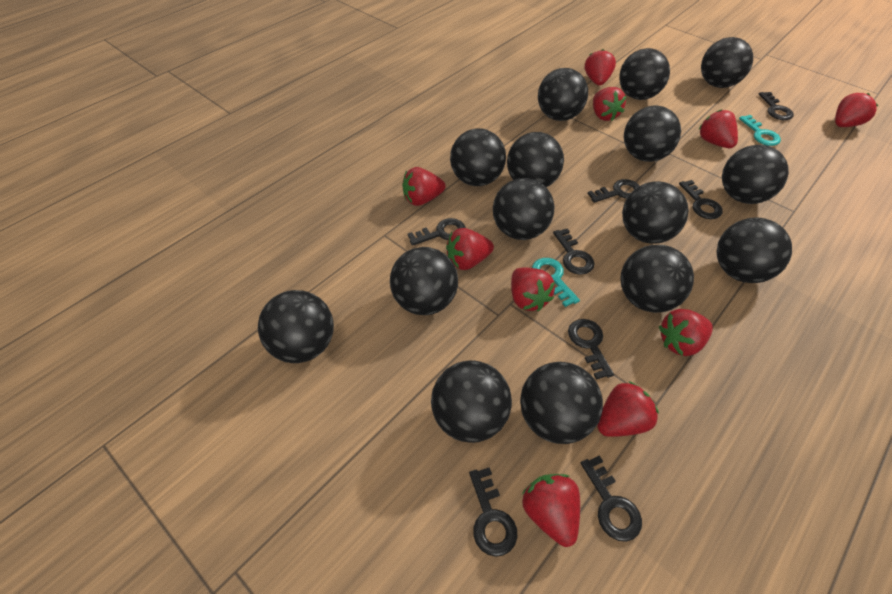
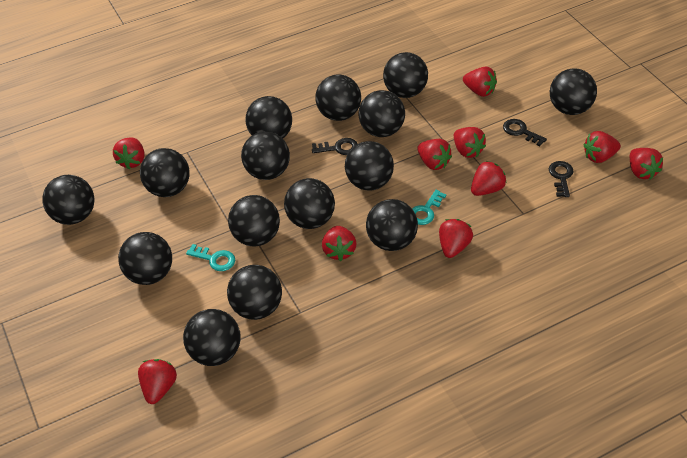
black key: 8 -> 3

